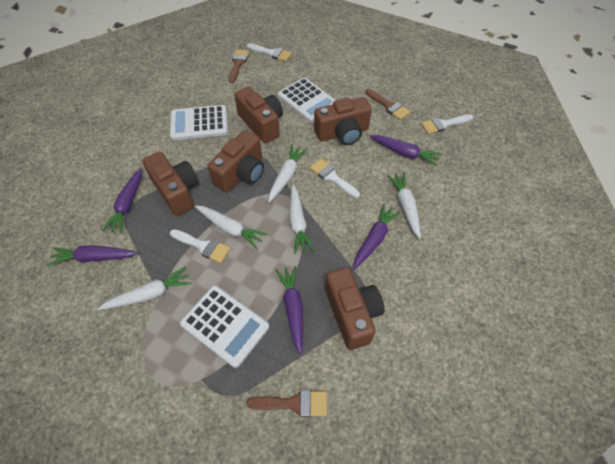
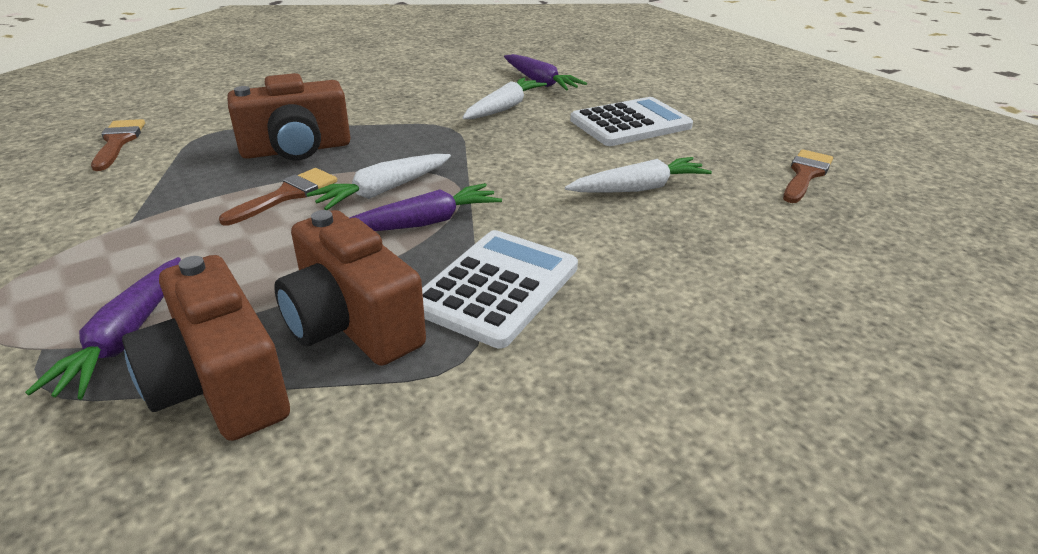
brown camera: 5 -> 3
purple carrot: 5 -> 3
white brush: 4 -> 0
white calculator: 3 -> 2
white carrot: 5 -> 3

